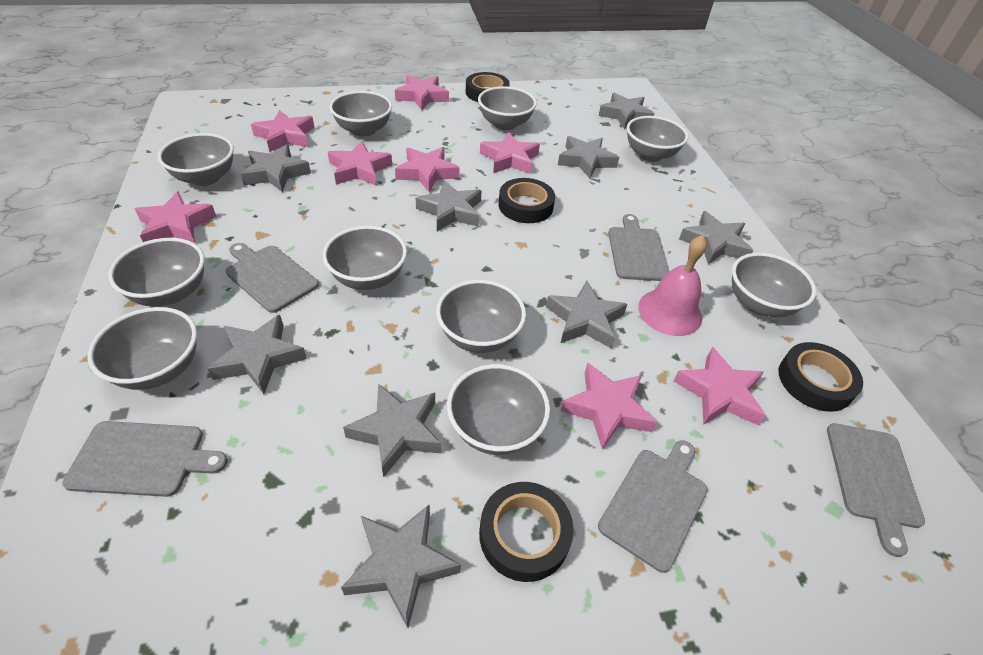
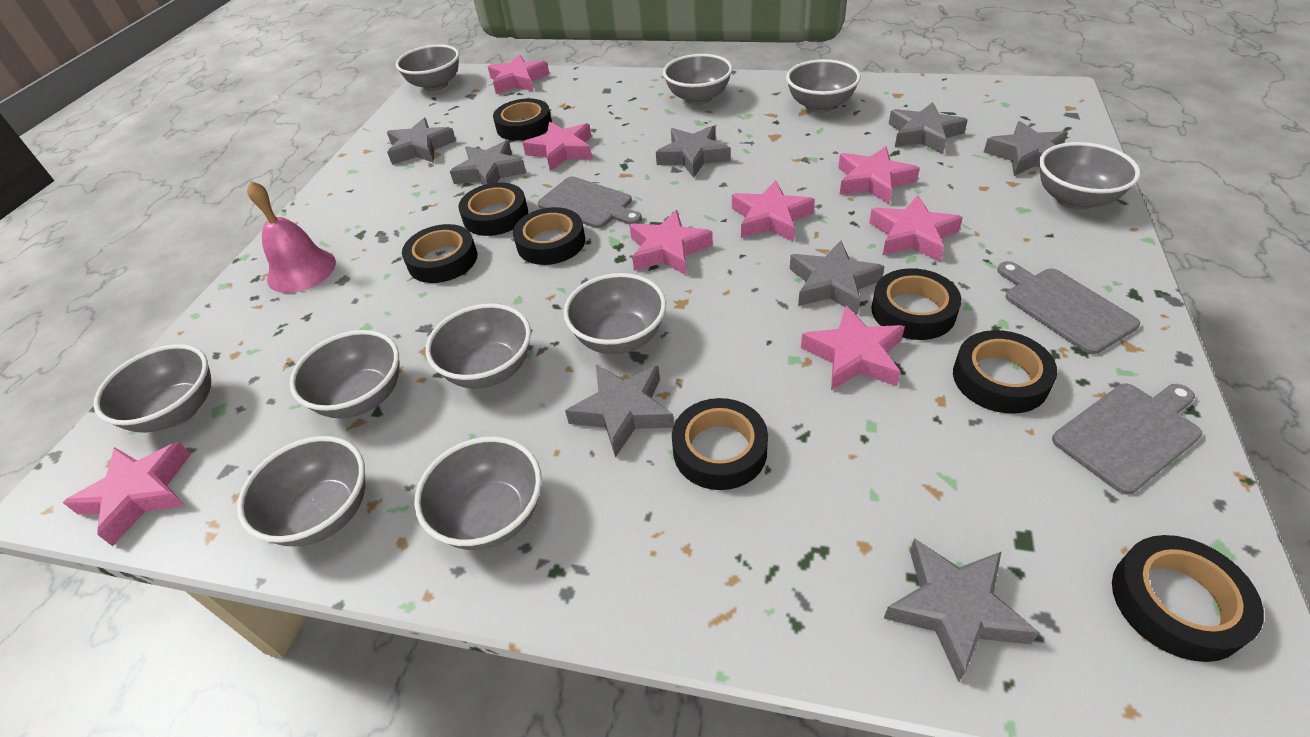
black tape: 4 -> 8
grey cutting board: 5 -> 3
grey star: 9 -> 8

